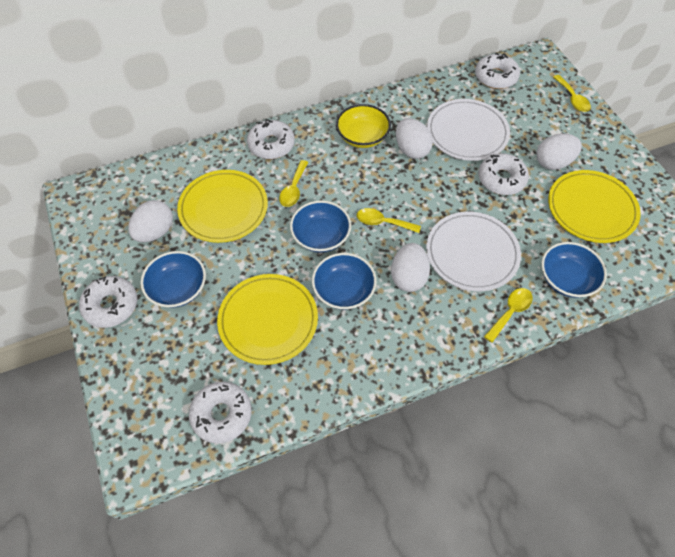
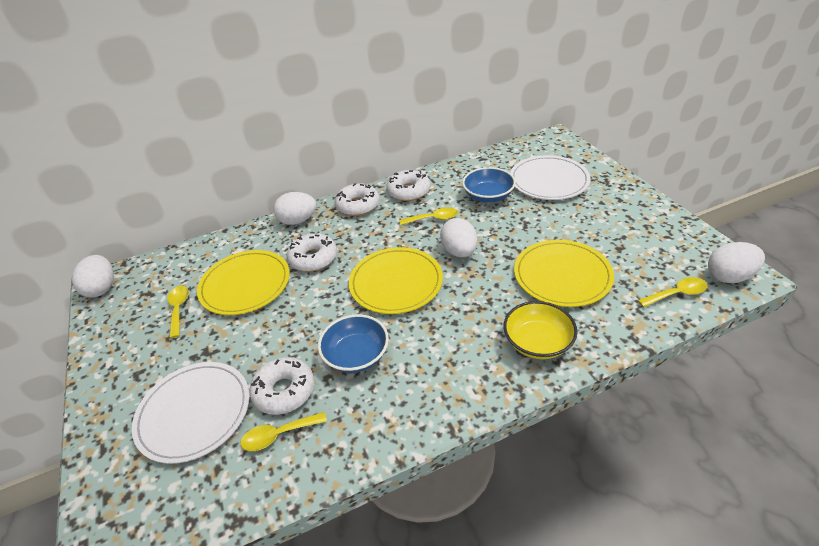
blue bowl: 4 -> 2
white donut: 5 -> 4

